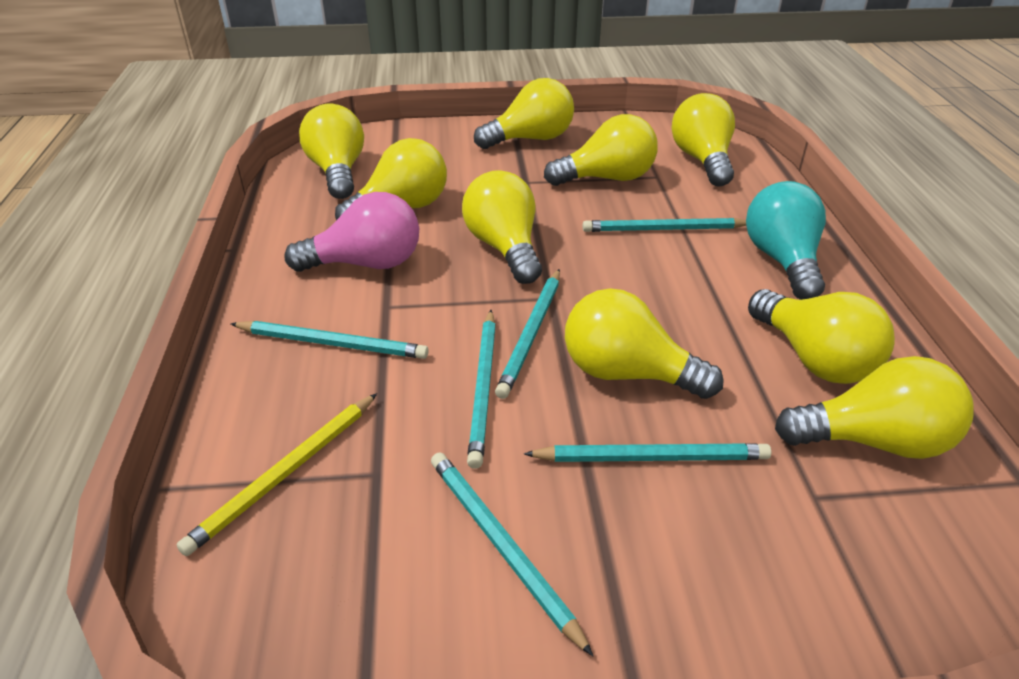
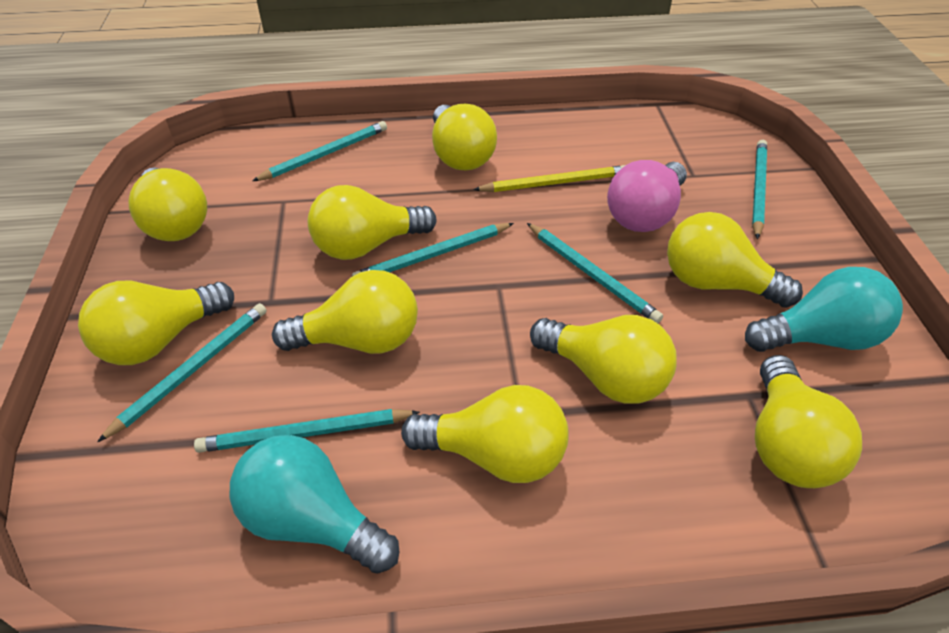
turquoise light bulb: 1 -> 2

